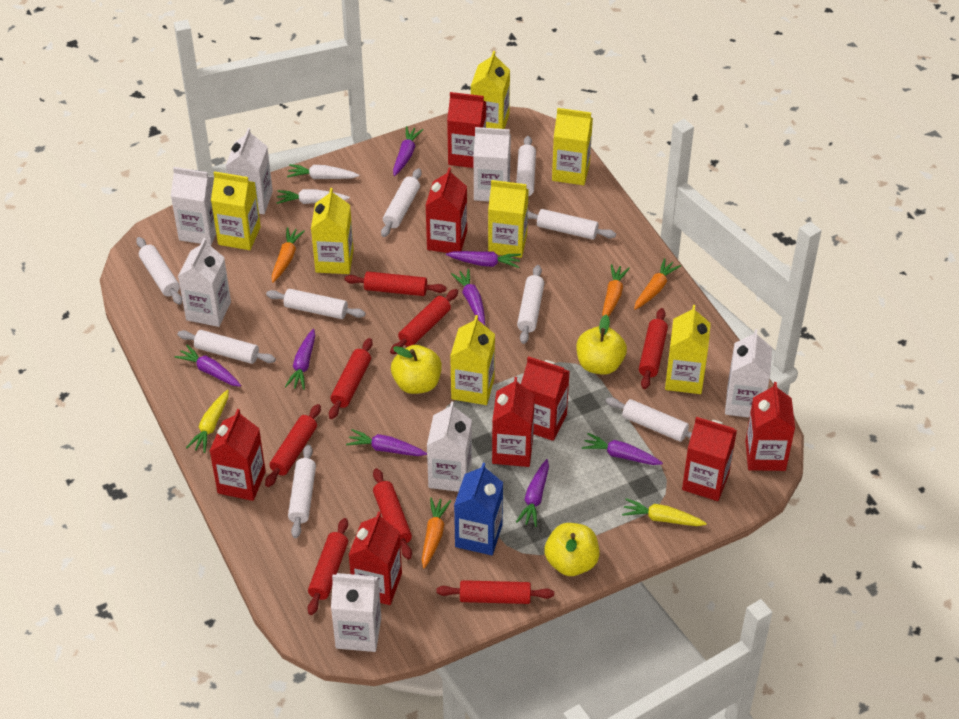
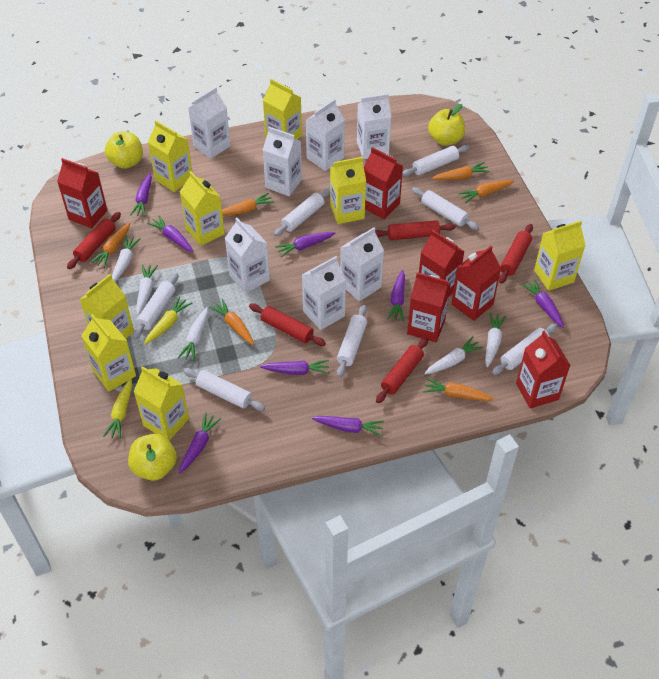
blue carton: 1 -> 0
orange carrot: 4 -> 6
red carton: 8 -> 6
red rolling pin: 8 -> 5
white carrot: 2 -> 5
white rolling pin: 9 -> 7
yellow carton: 7 -> 8

